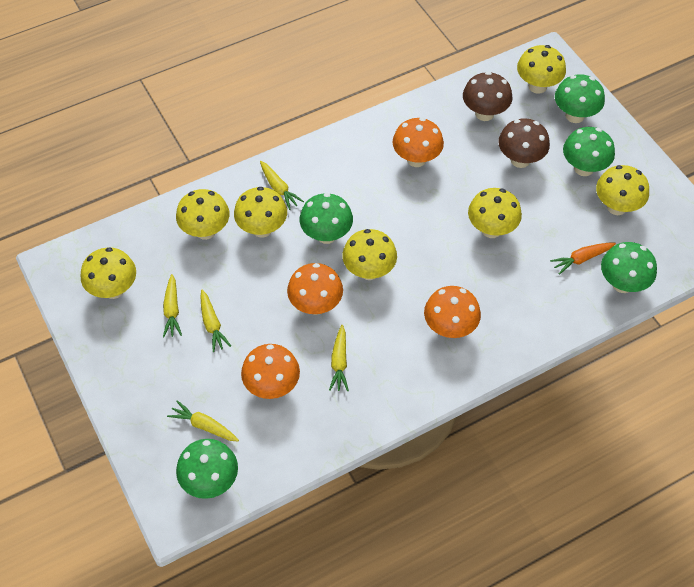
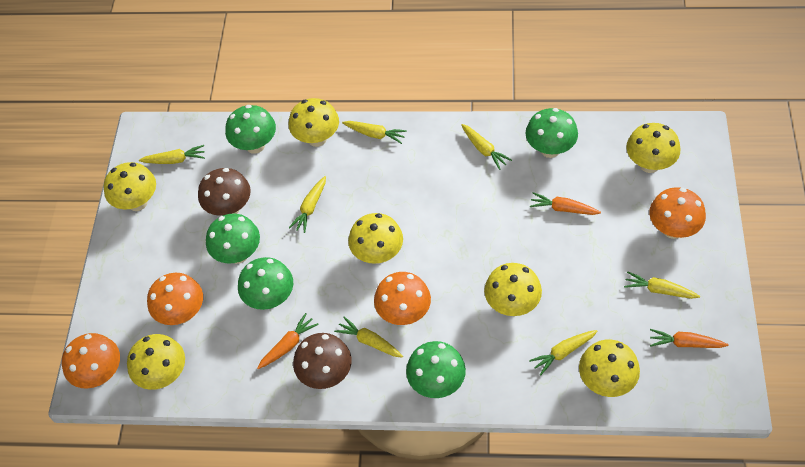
orange carrot: 1 -> 3
yellow carrot: 5 -> 7

